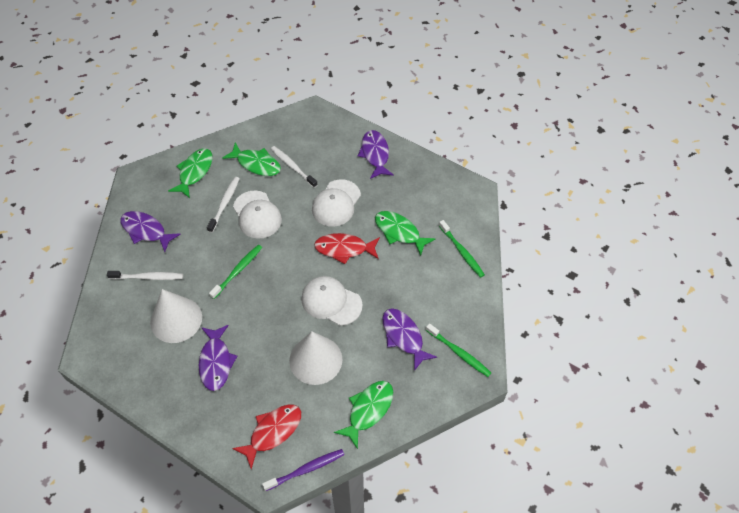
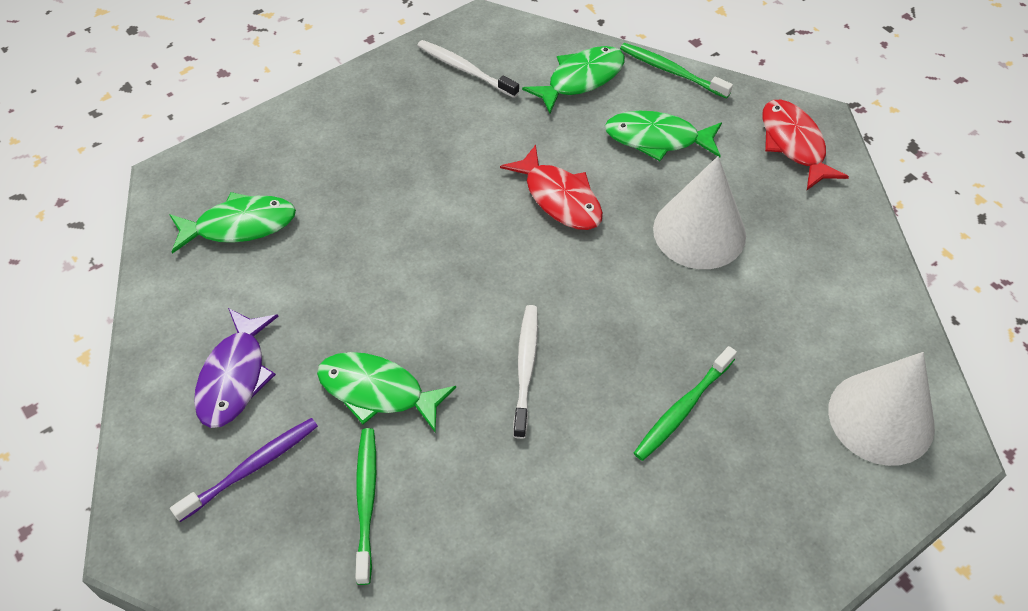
purple fish: 4 -> 1
white cap: 3 -> 0
white toothbrush: 3 -> 2

